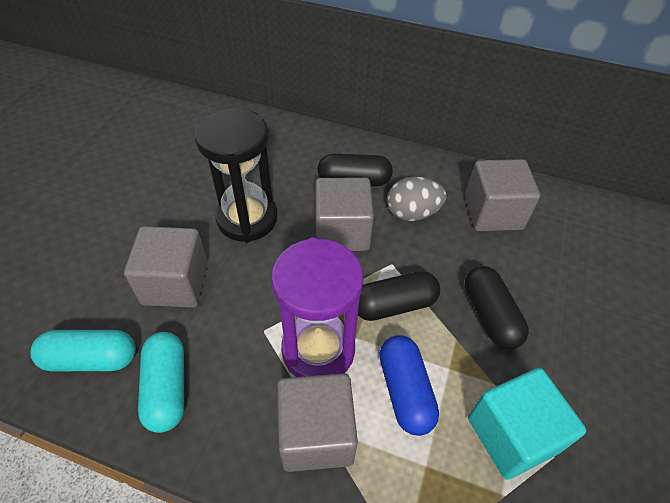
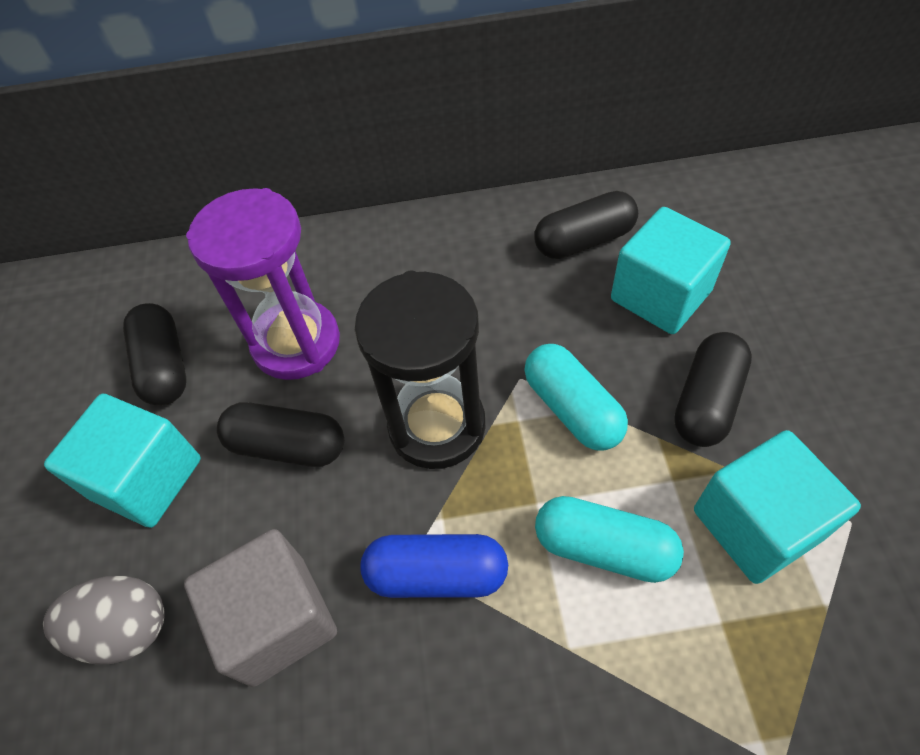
black capsule: 3 -> 4
grey cube: 4 -> 1
turquoise cube: 1 -> 3

